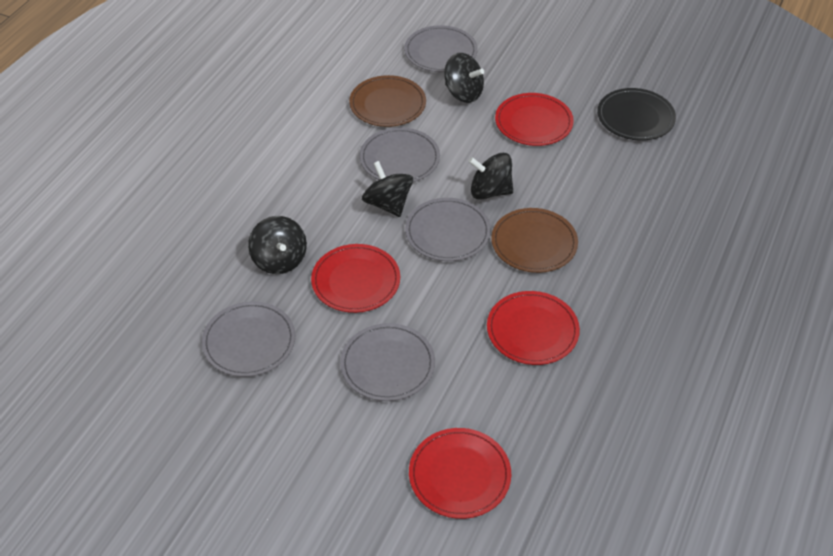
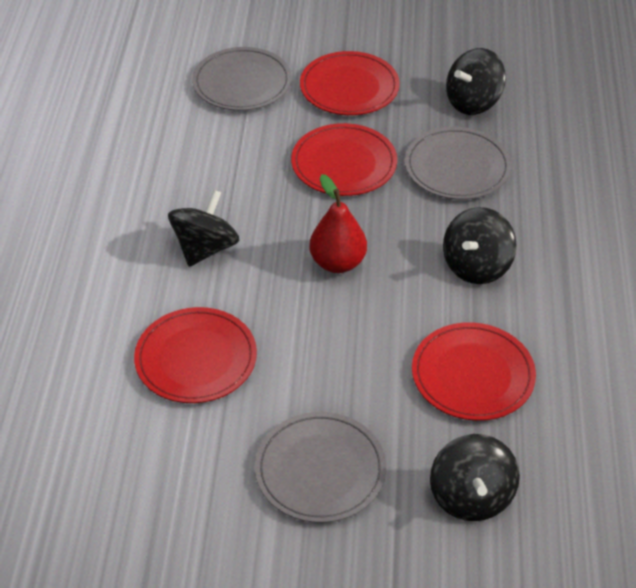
black plate: 1 -> 0
brown plate: 2 -> 0
grey plate: 5 -> 3
red pear: 0 -> 1

